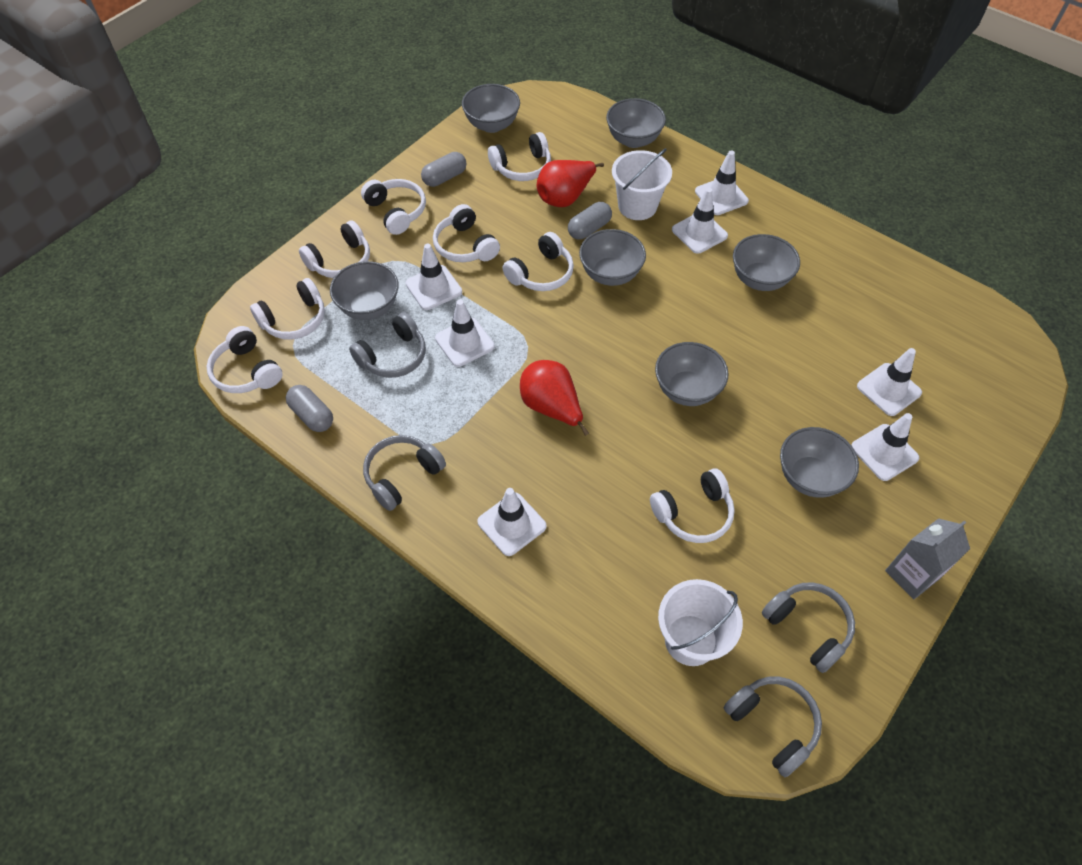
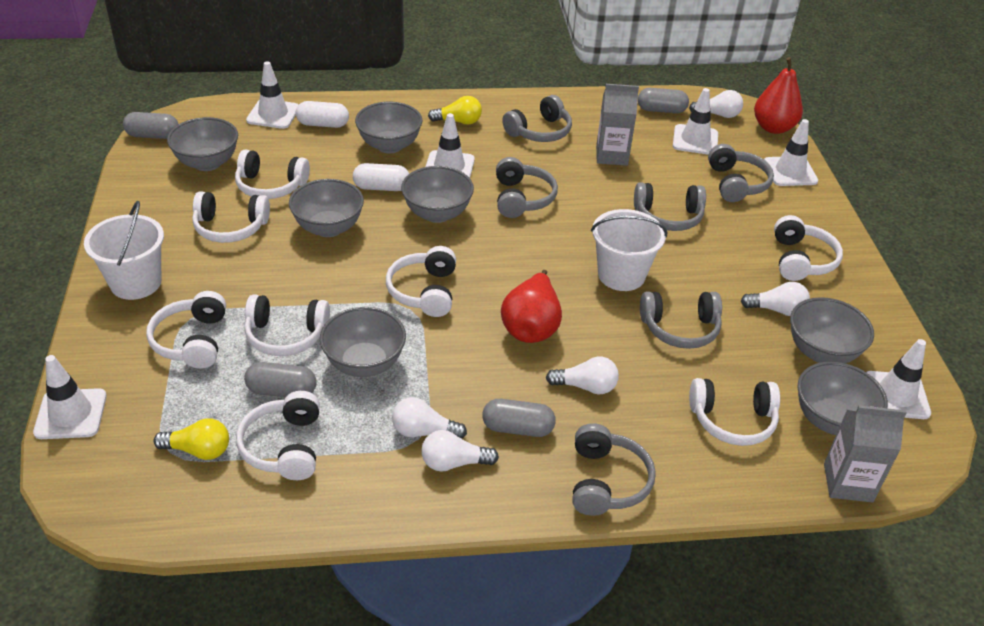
grey capsule: 3 -> 4
grey carton: 1 -> 2
grey headphones: 4 -> 6
white capsule: 0 -> 2
white light bulb: 0 -> 5
white traffic cone: 7 -> 6
yellow light bulb: 0 -> 2

